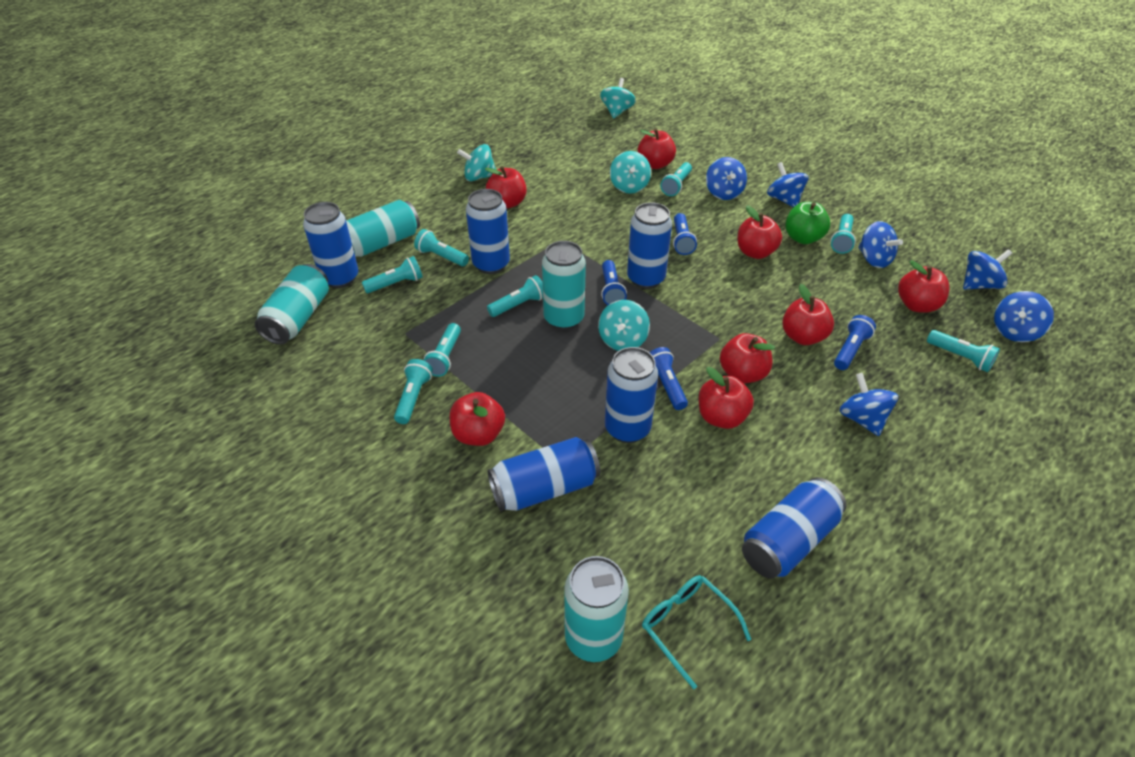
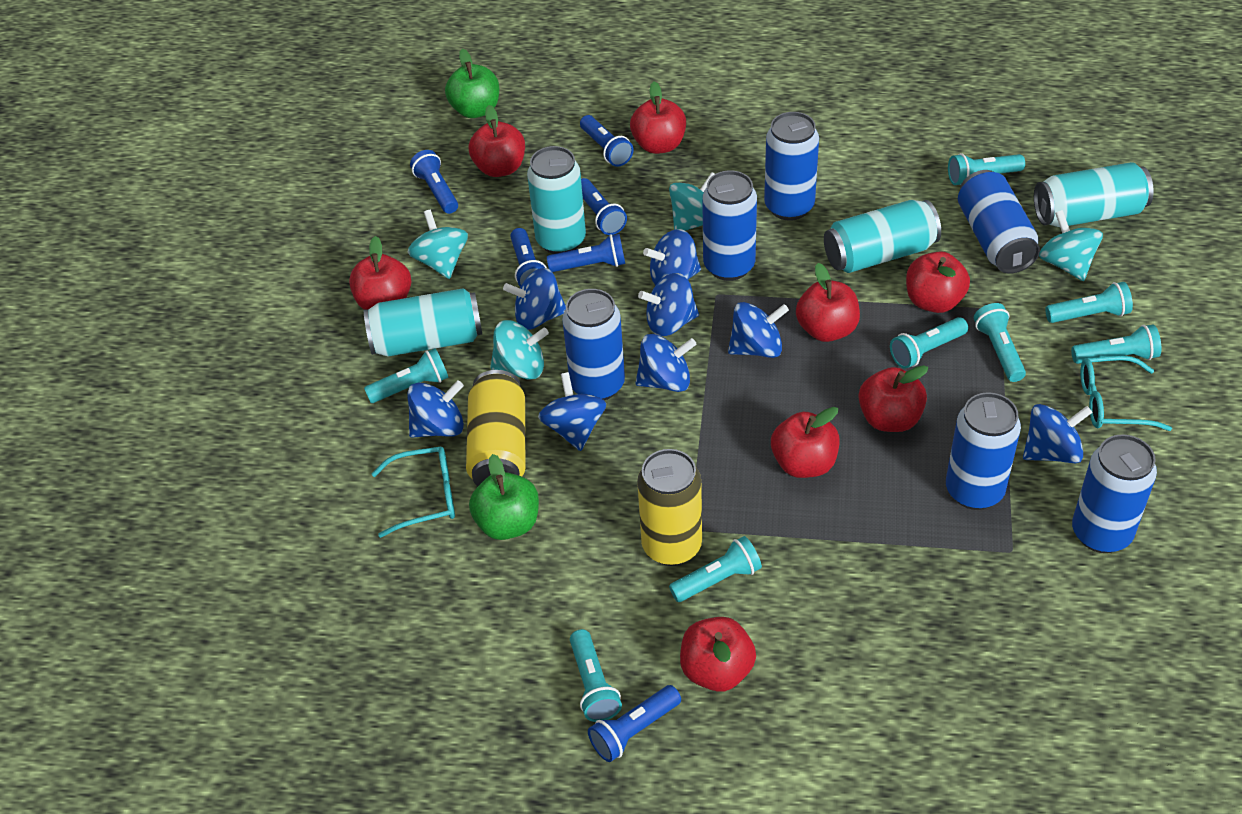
blue flashlight: 4 -> 6
blue spinning top: 6 -> 8
green apple: 1 -> 2
turquoise glasses: 1 -> 2
yellow can: 0 -> 2

